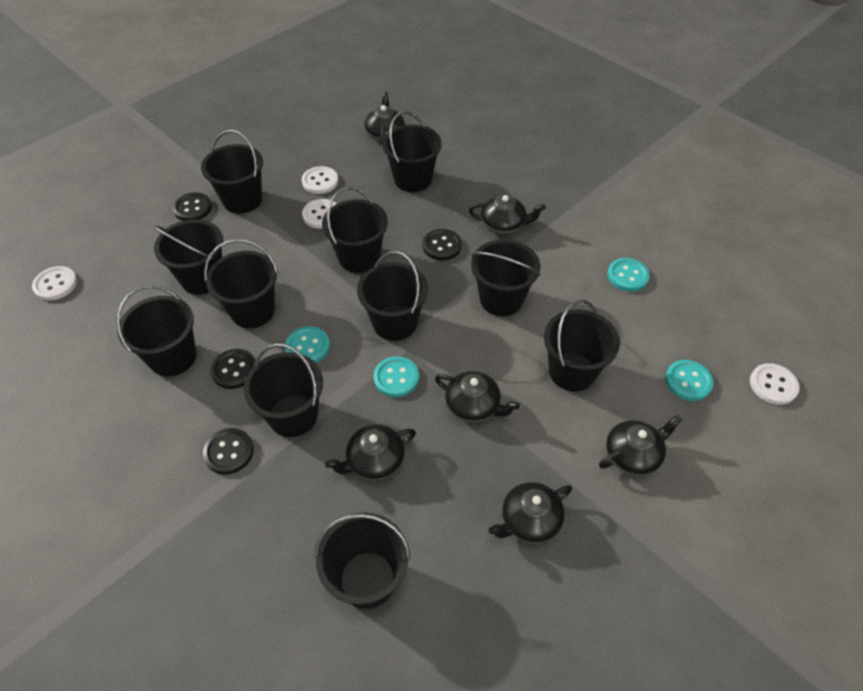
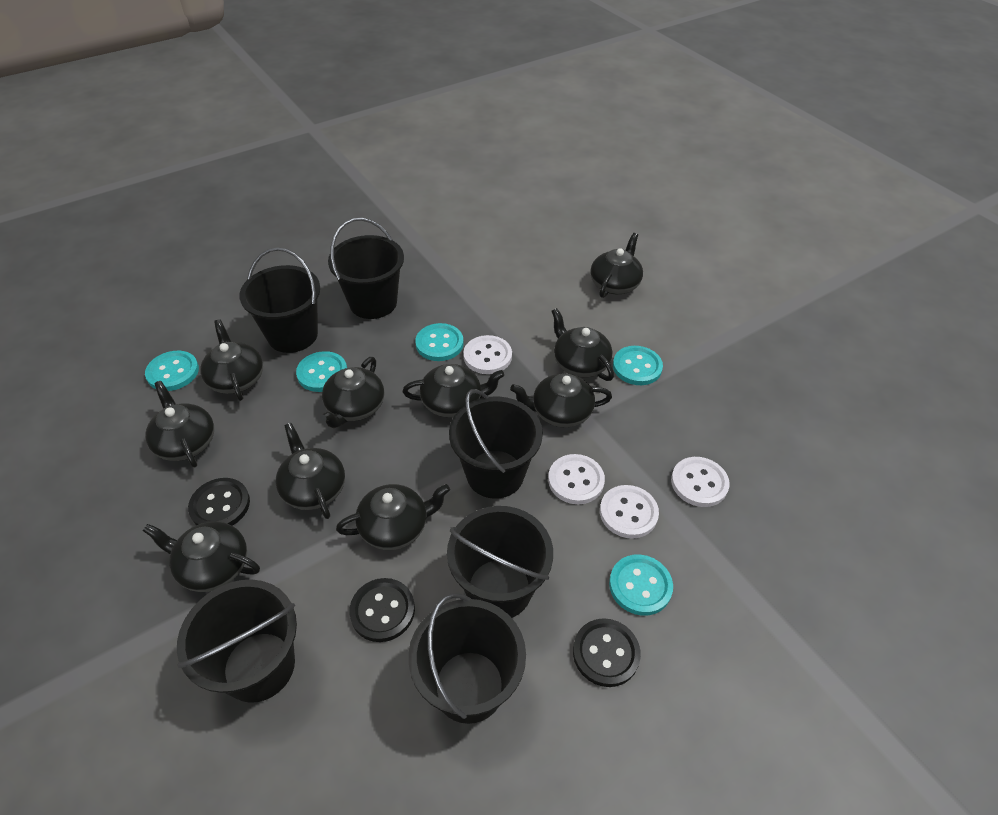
black bucket: 11 -> 6
black button: 4 -> 3
black teapot: 6 -> 10
turquoise button: 4 -> 5

